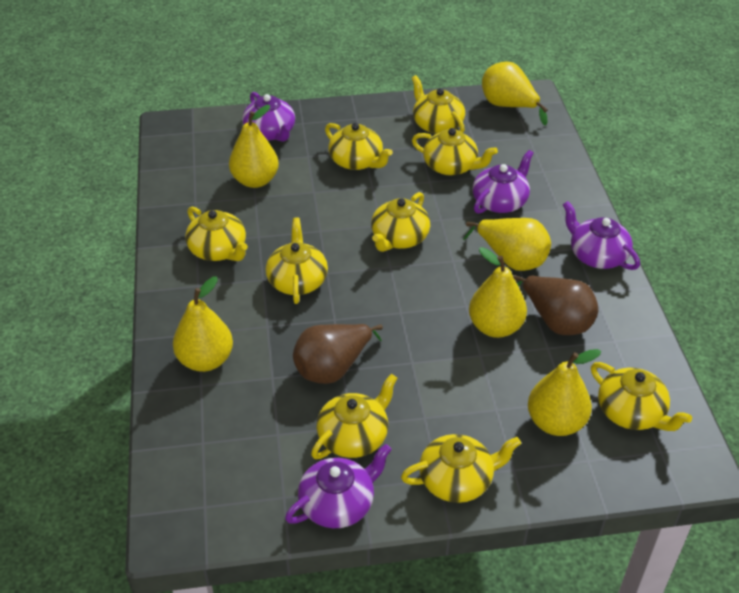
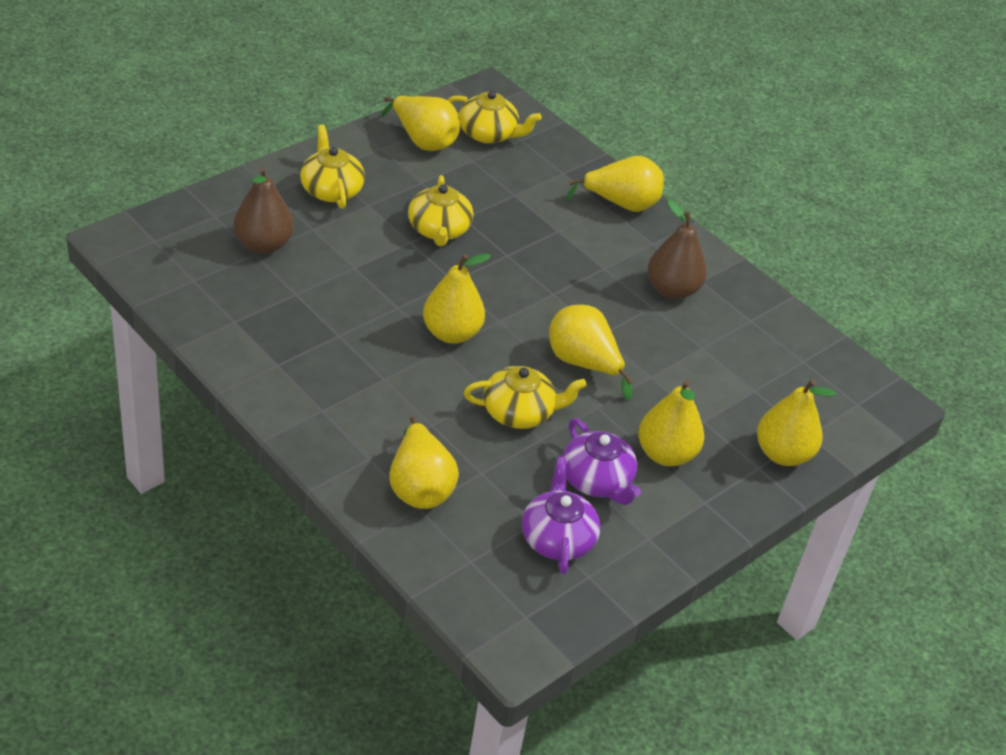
purple teapot: 4 -> 2
yellow pear: 6 -> 7
yellow teapot: 9 -> 4

